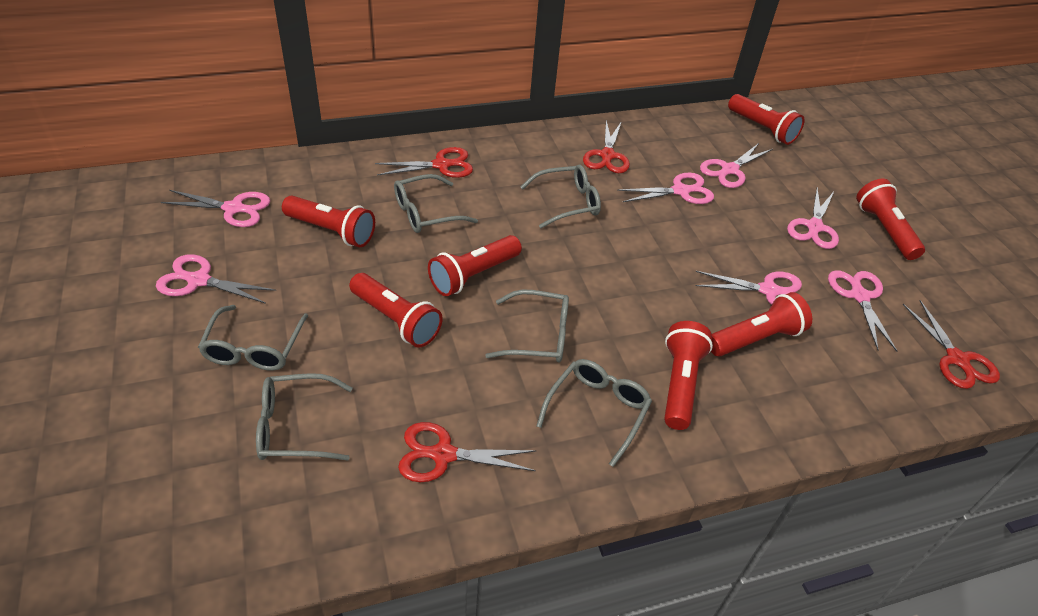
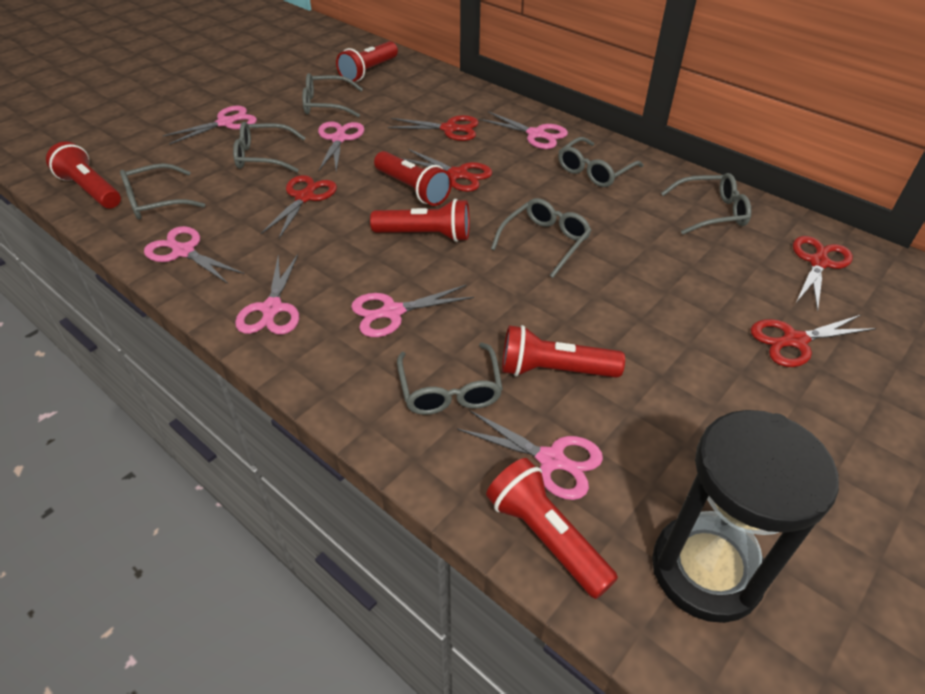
black hourglass: 0 -> 1
grey glasses: 6 -> 7
red flashlight: 7 -> 6
red scissors: 4 -> 5

